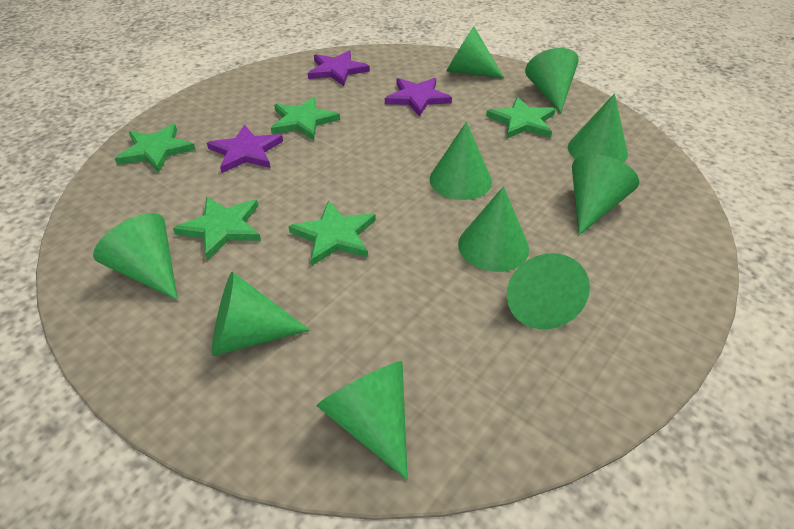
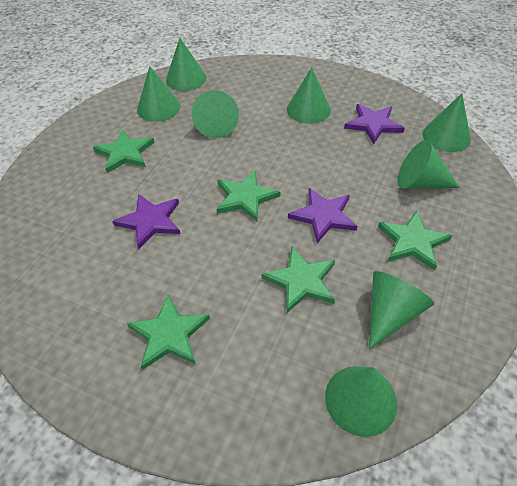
green cone: 10 -> 8

